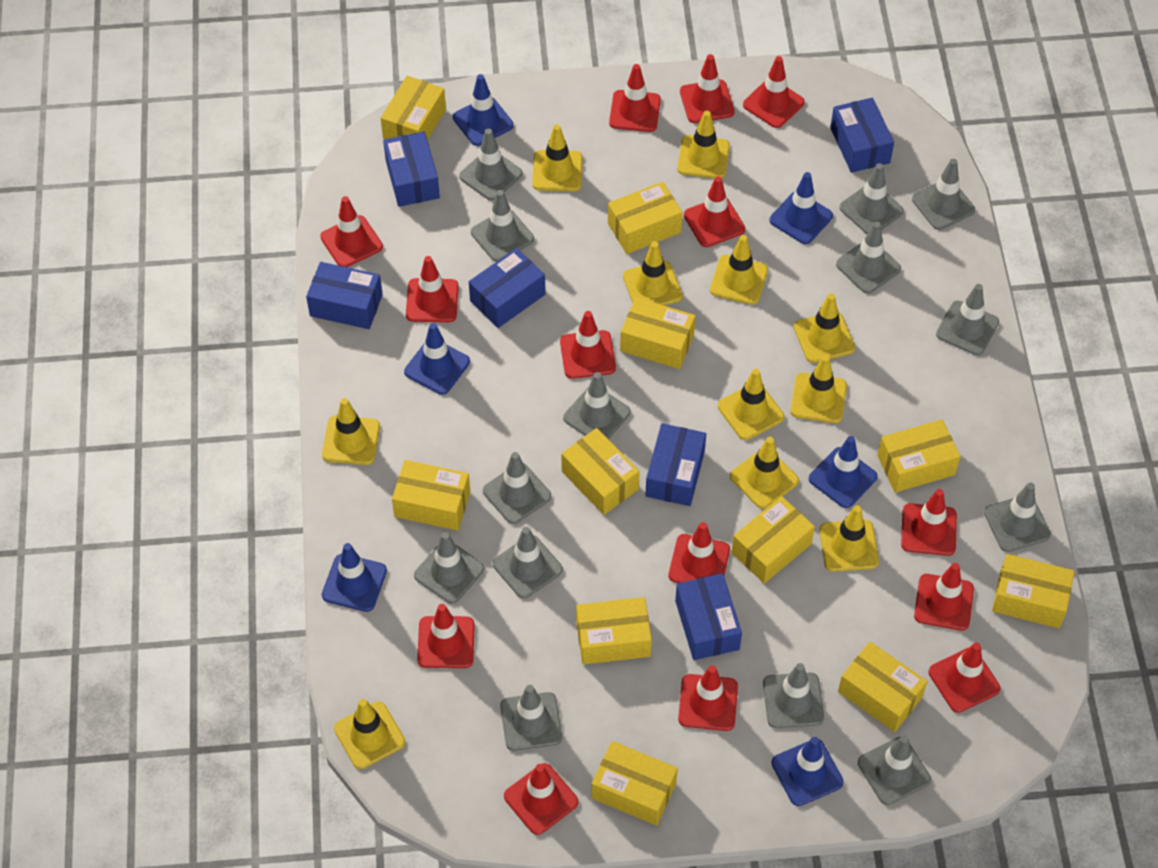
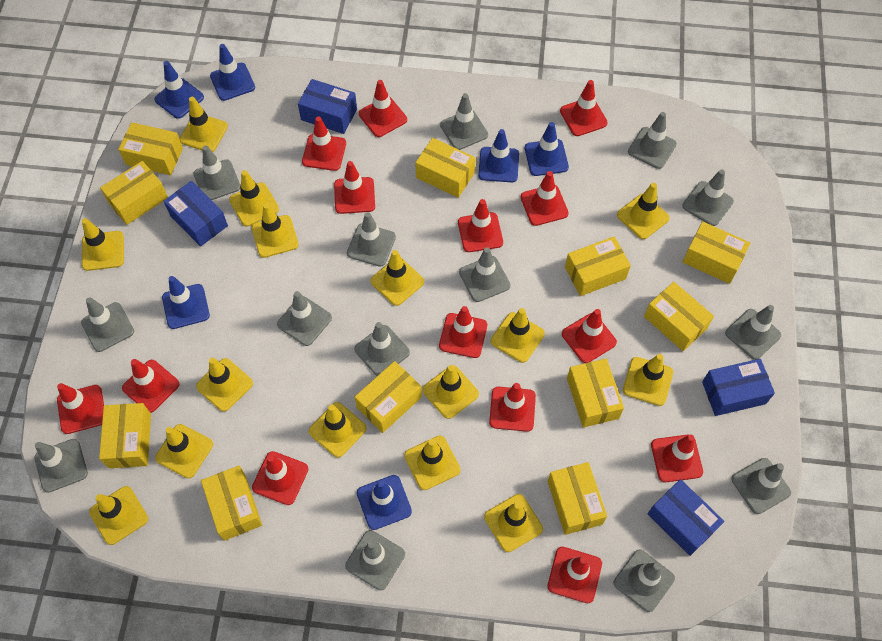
blue box: 6 -> 4
yellow traffic cone: 11 -> 15

